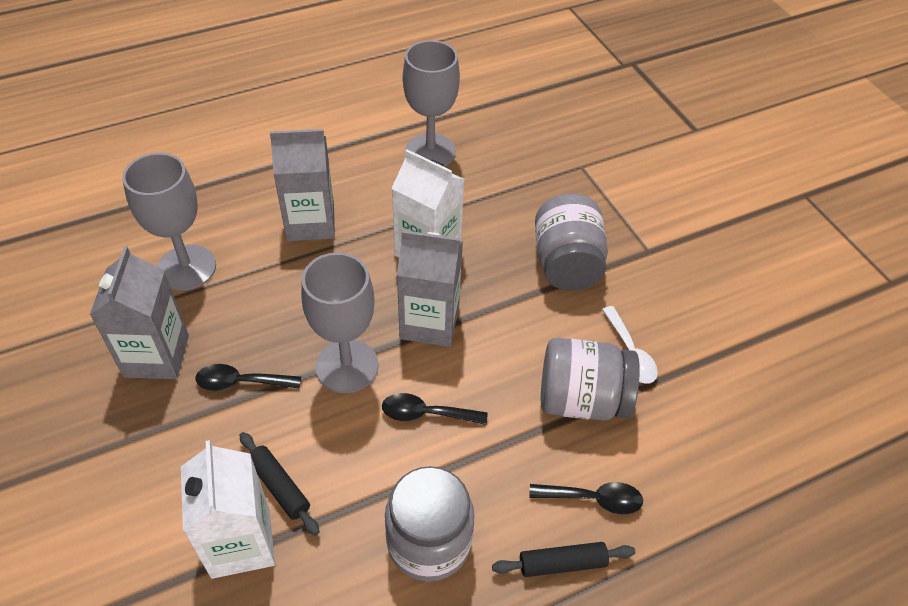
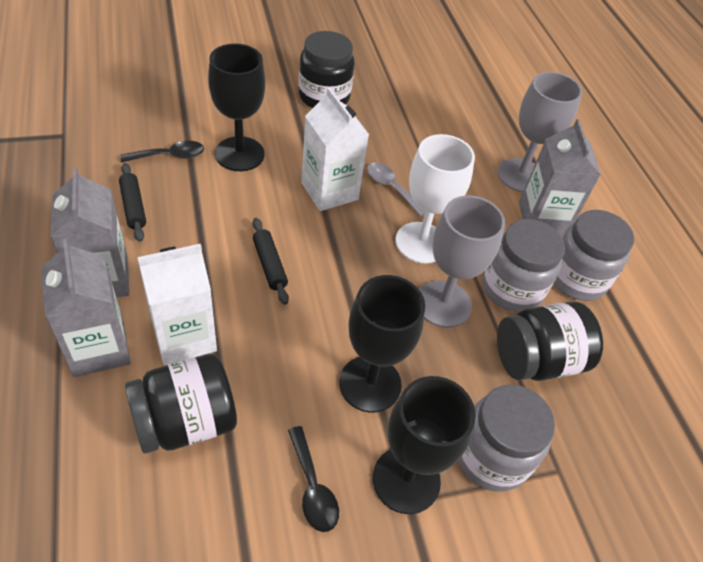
black goblet: 0 -> 3
black jar: 0 -> 3
black spoon: 3 -> 2
grey goblet: 3 -> 2
grey spoon: 0 -> 1
white goblet: 0 -> 1
white spoon: 1 -> 0

